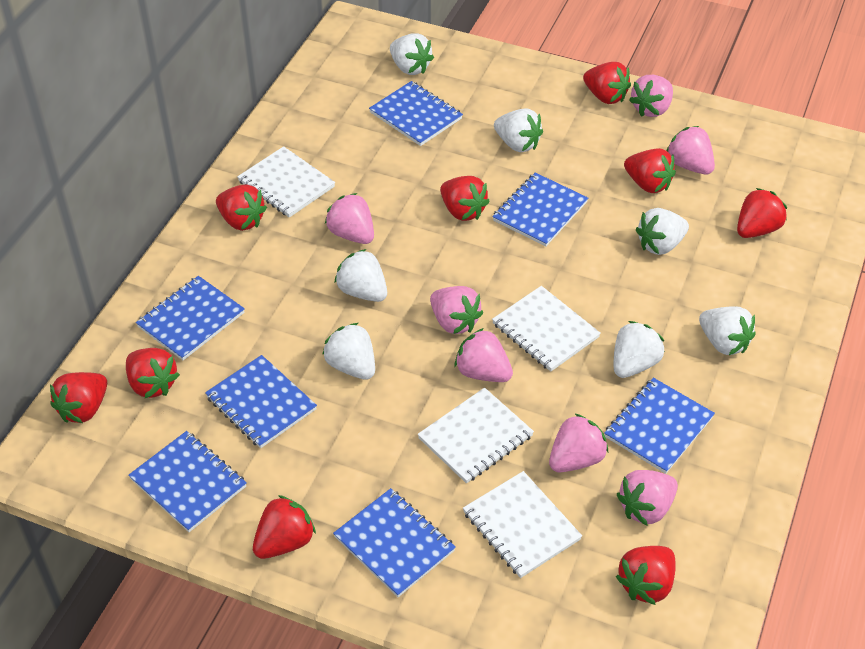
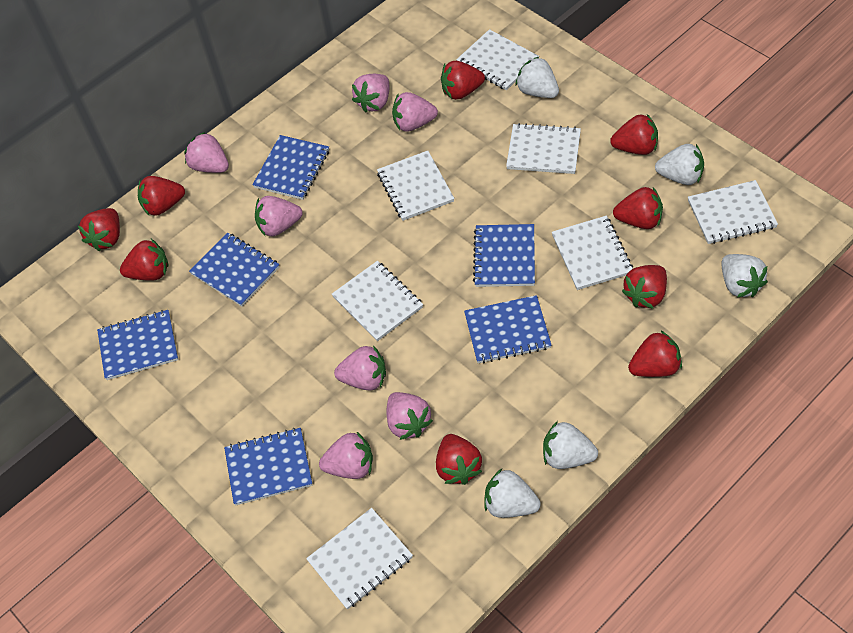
blue notebook: 7 -> 6
white notebook: 4 -> 7
white strawberry: 7 -> 5

